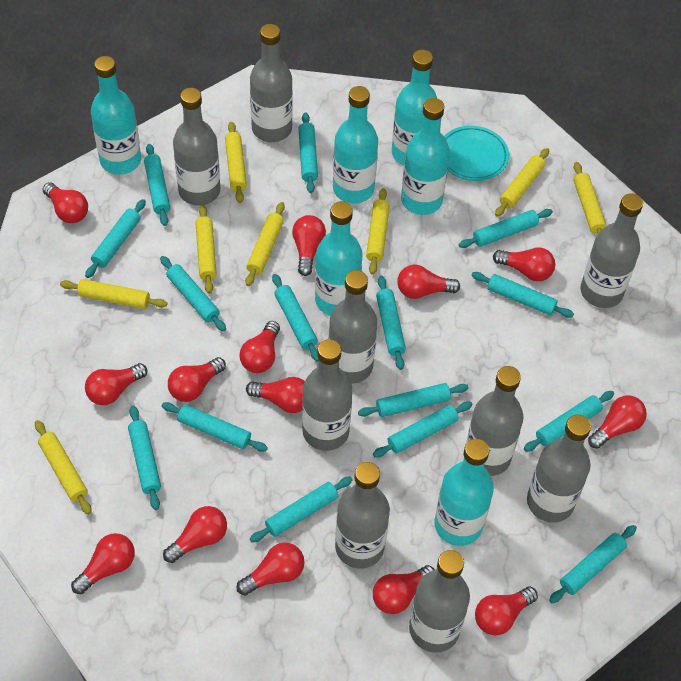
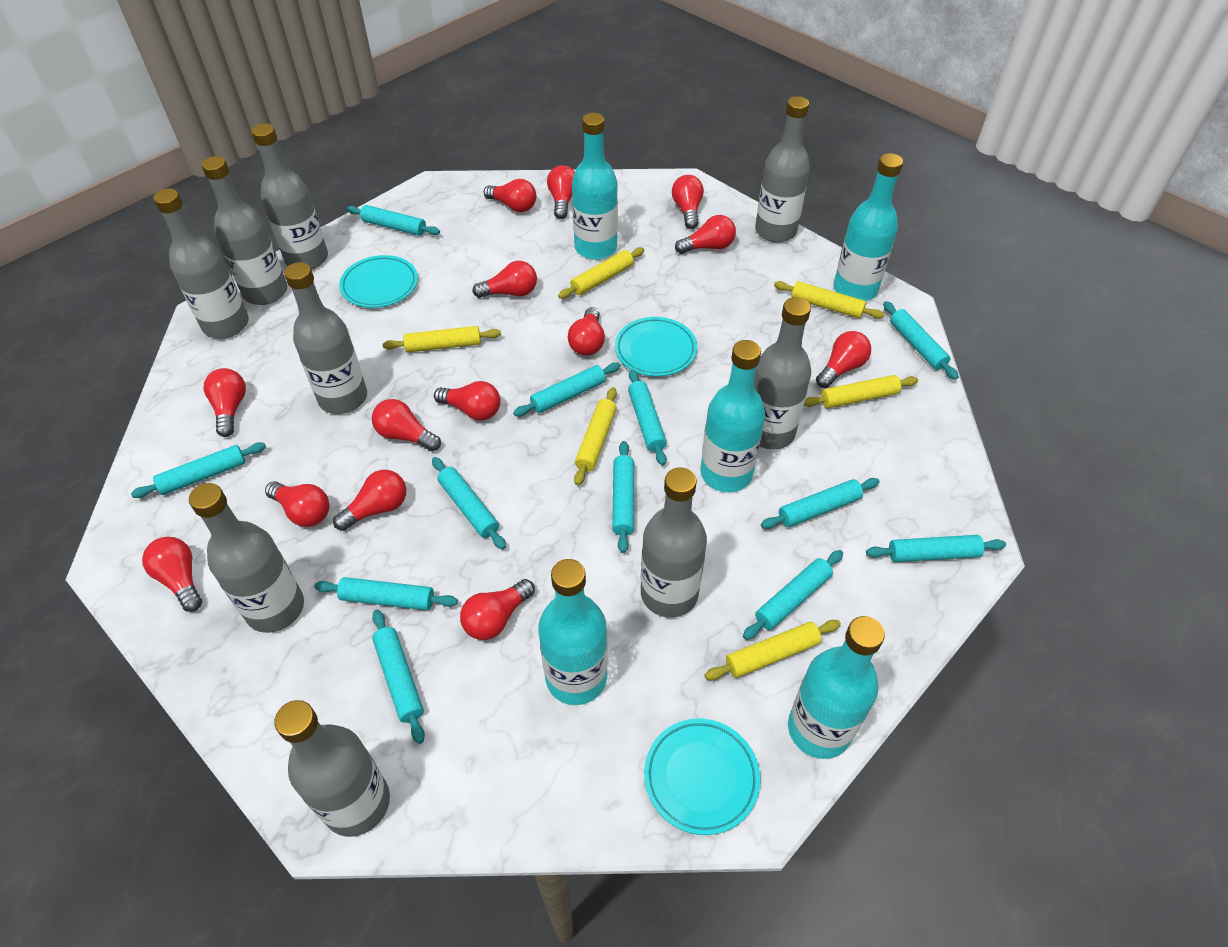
turquoise bottle: 6 -> 5
turquoise plate: 1 -> 3
turquoise rolling pin: 15 -> 12
yellow rolling pin: 8 -> 6

